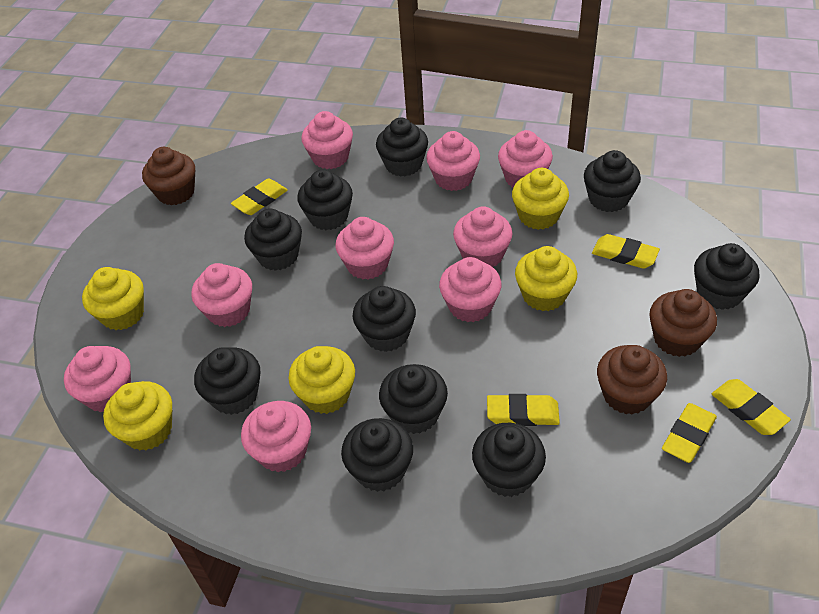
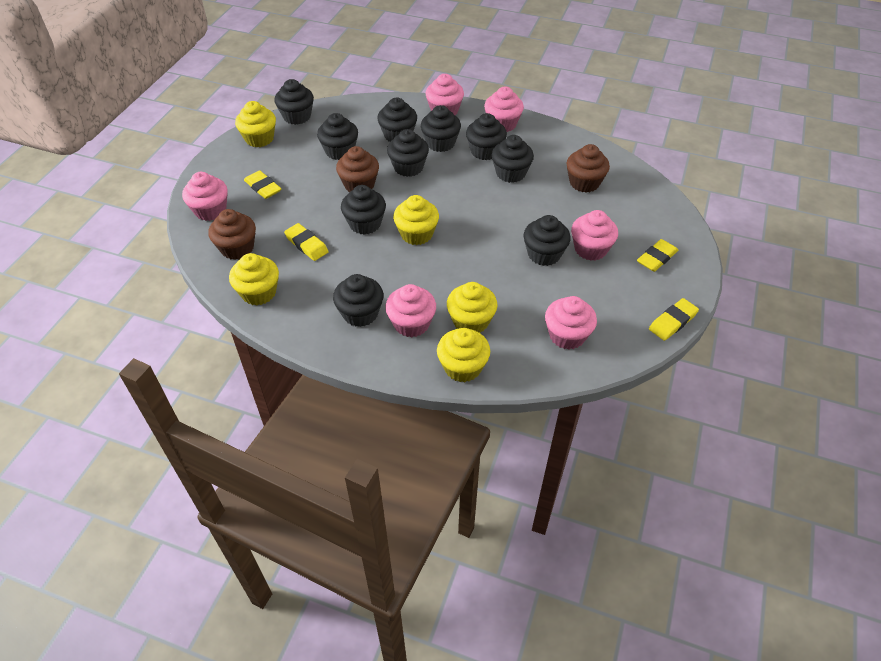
pink cupcake: 9 -> 6
yellow eraser: 5 -> 4

